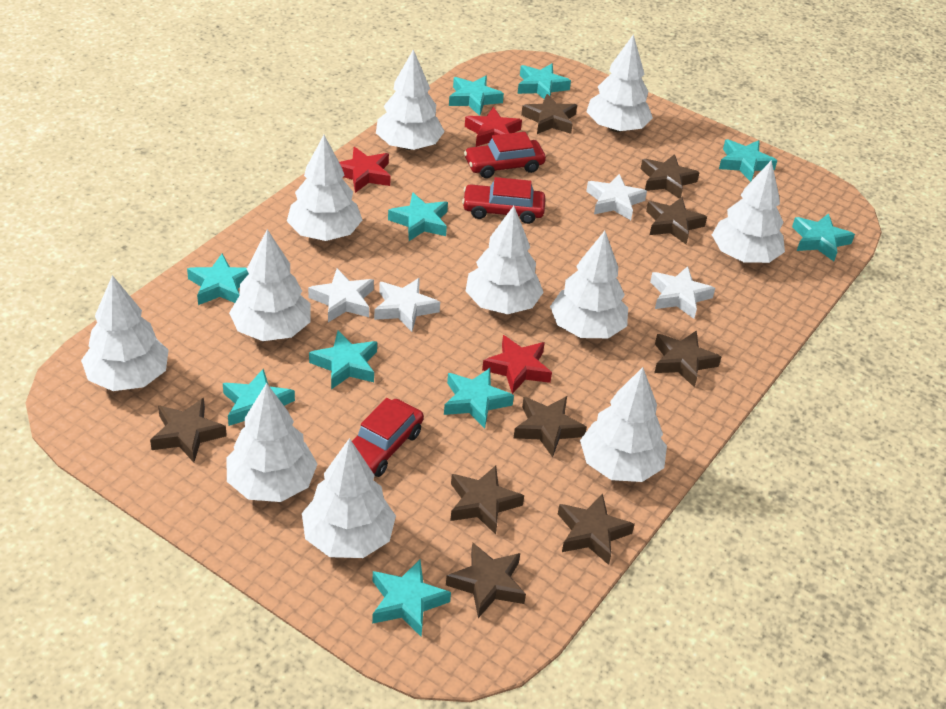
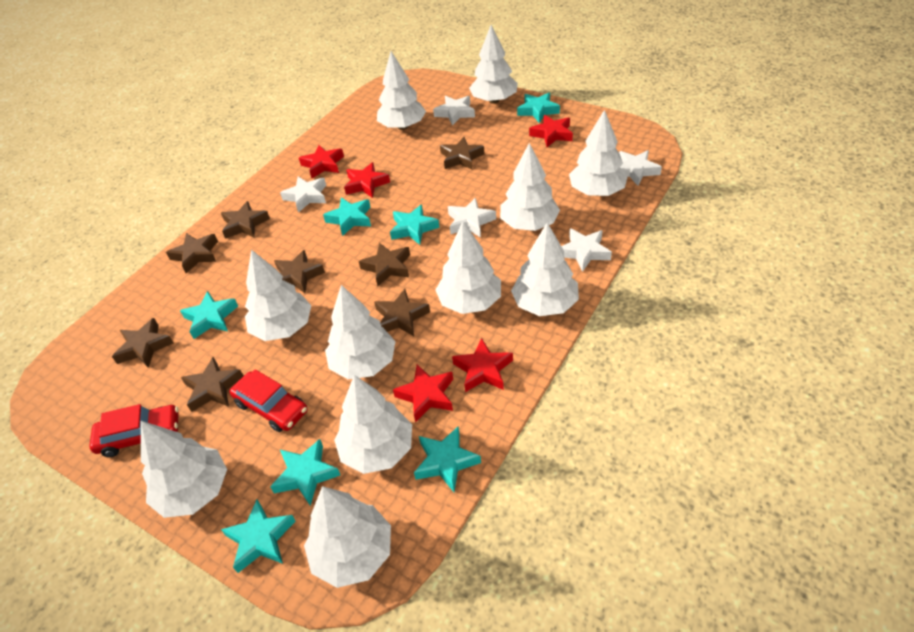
brown star: 9 -> 8
red car: 3 -> 2
red star: 3 -> 5
turquoise star: 10 -> 7
white star: 4 -> 5

